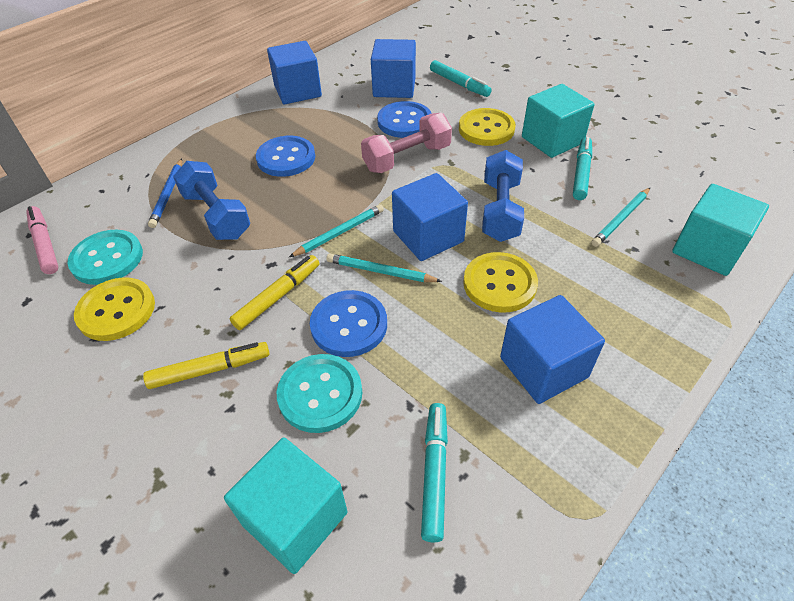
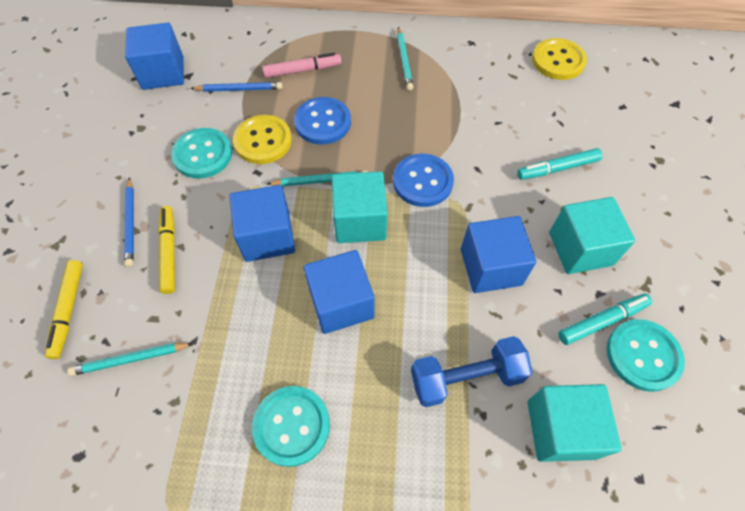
blue button: 3 -> 2
blue dumbbell: 2 -> 1
blue pencil: 1 -> 2
pink dumbbell: 1 -> 0
turquoise button: 2 -> 3
turquoise marker: 3 -> 2
yellow button: 3 -> 2

